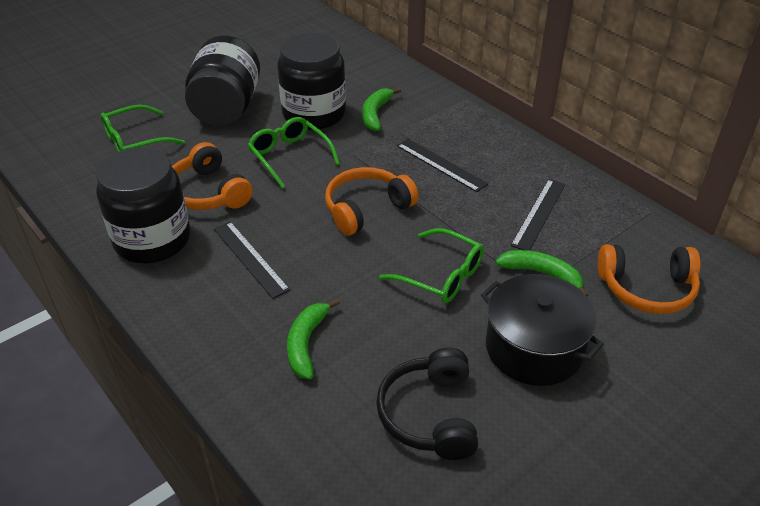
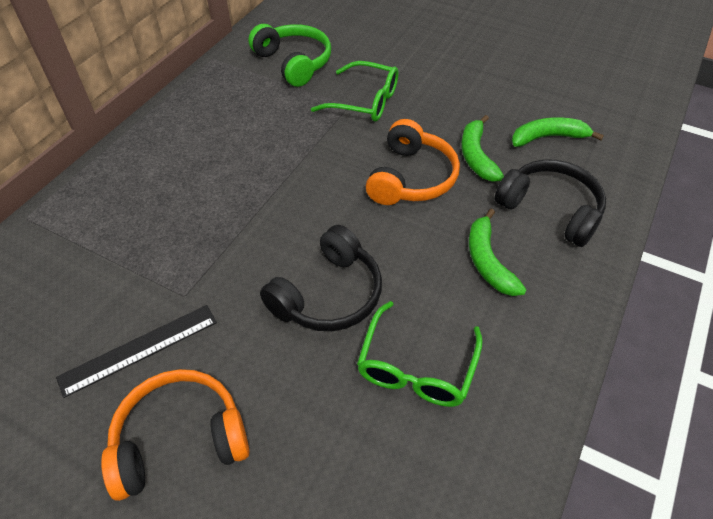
black headphones: 1 -> 2
black jar: 3 -> 0
black pot: 1 -> 0
black ruler: 3 -> 1
green glasses: 3 -> 2
green headphones: 0 -> 1
orange headphones: 3 -> 2

